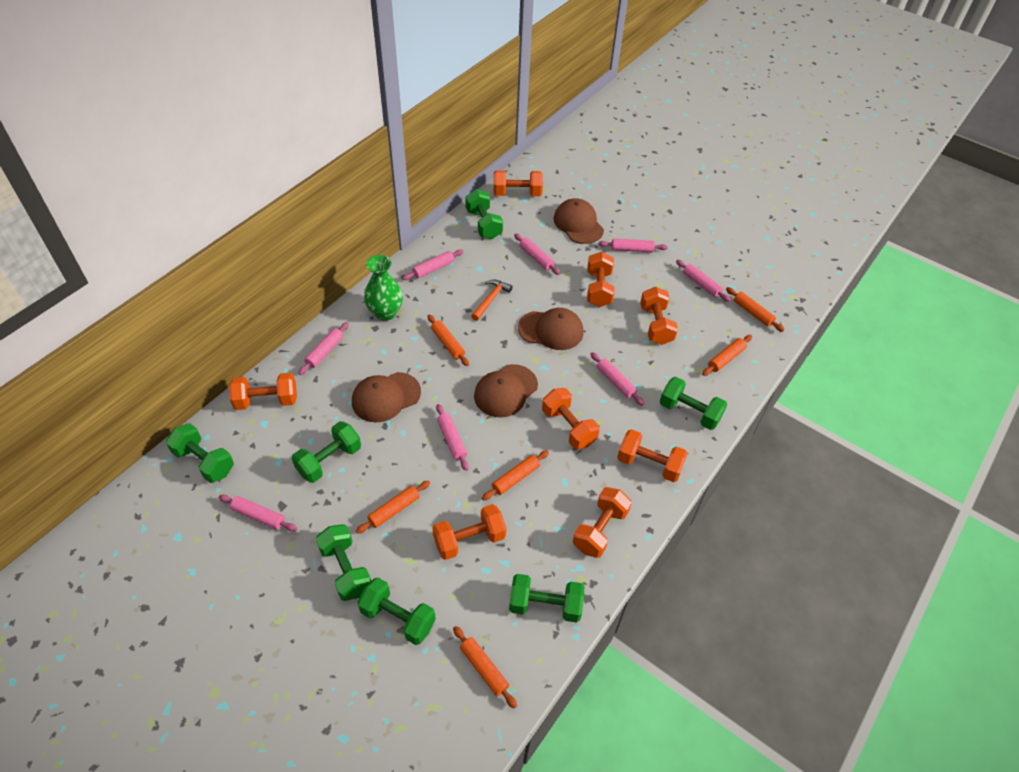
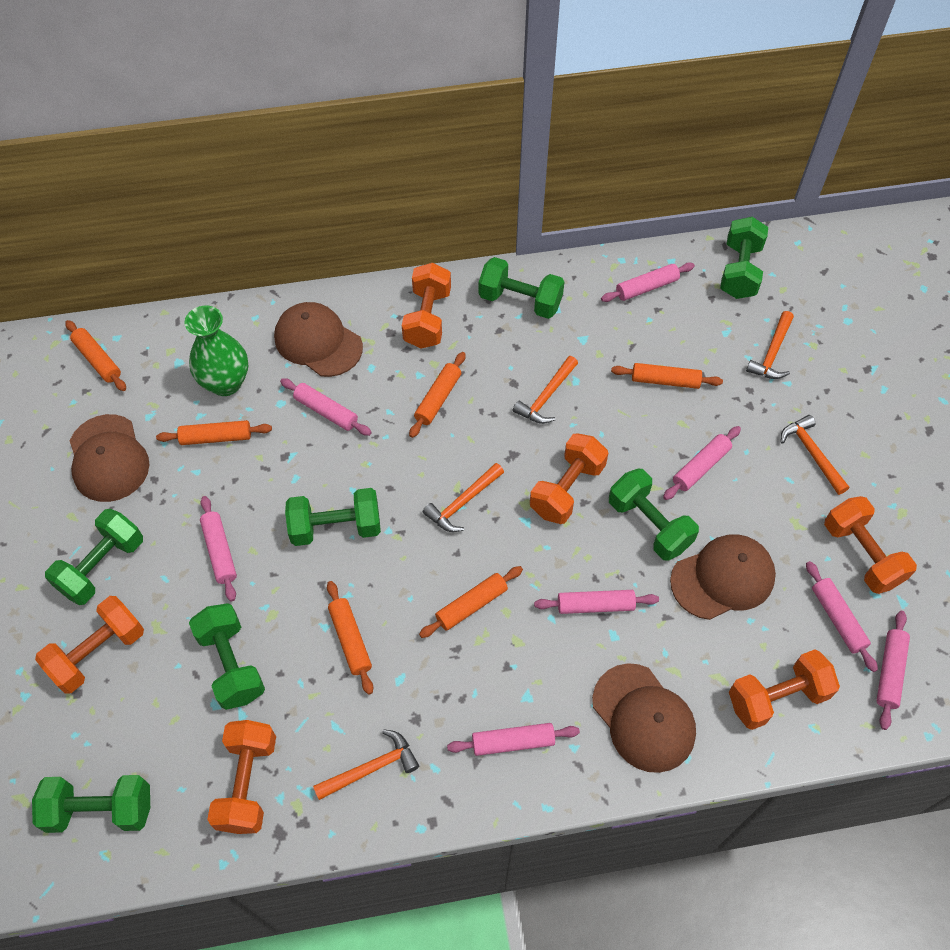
orange dumbbell: 8 -> 6
orange hammer: 1 -> 5

